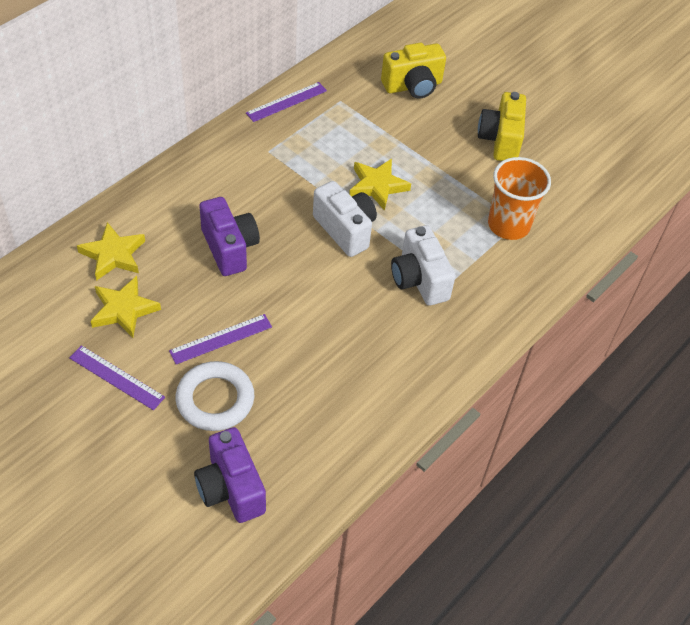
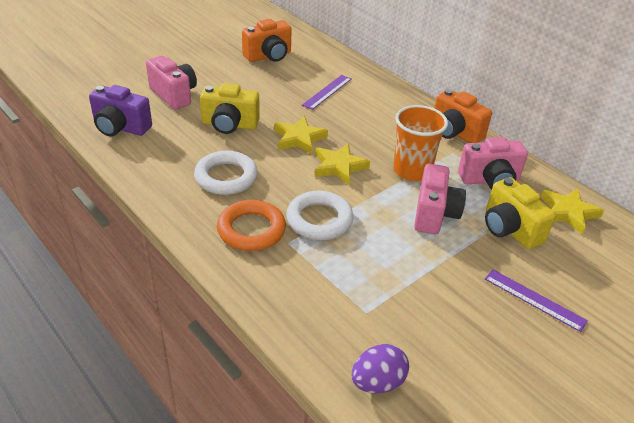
orange camera: 0 -> 2
orange ring: 0 -> 1
pink camera: 0 -> 3
purple camera: 2 -> 1
purple egg: 0 -> 1
purple ruler: 3 -> 2
white camera: 2 -> 0
white ring: 1 -> 2

